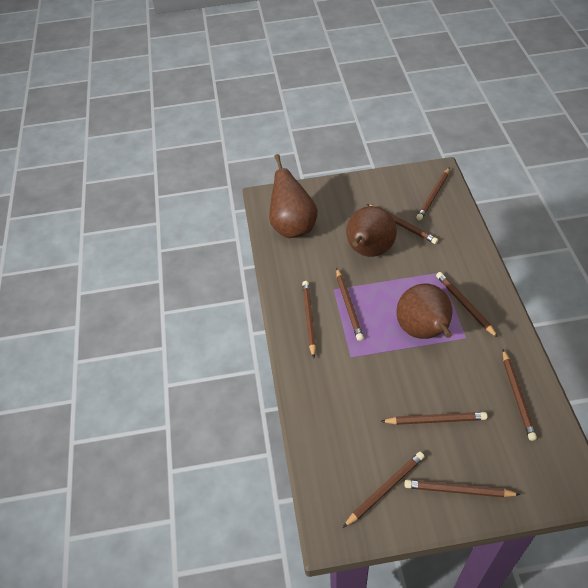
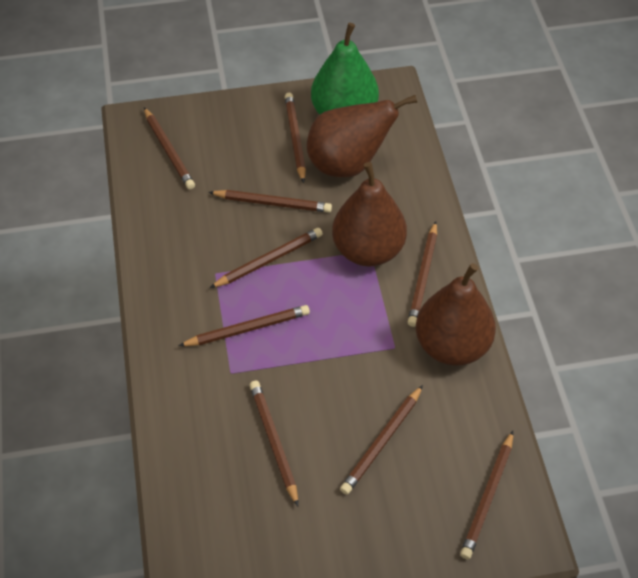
green pear: 0 -> 1

